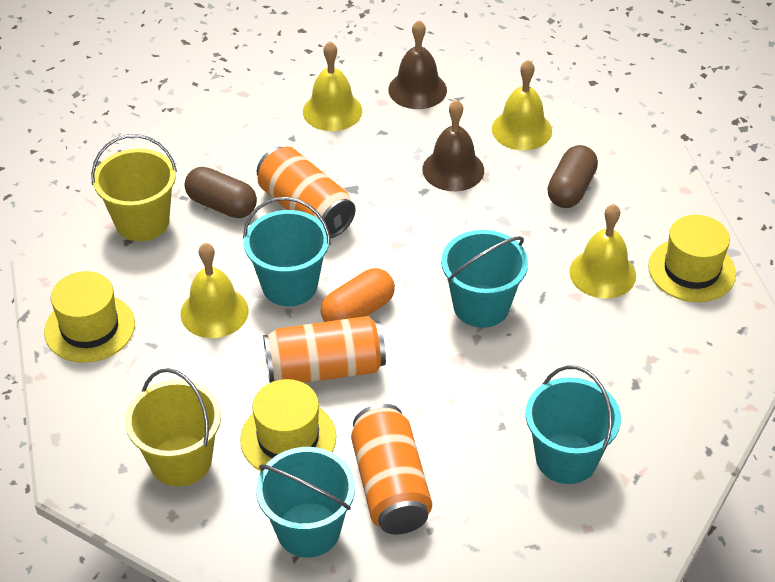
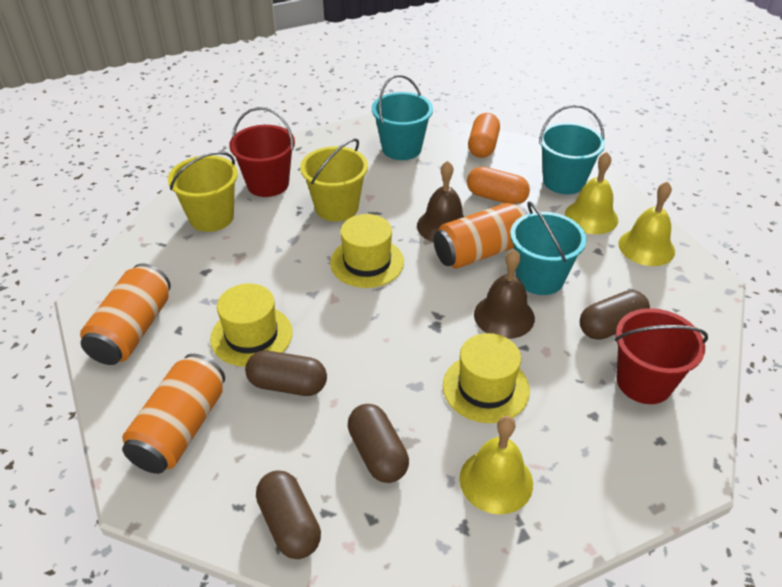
brown capsule: 2 -> 4
orange capsule: 1 -> 2
red bucket: 0 -> 2
turquoise bucket: 4 -> 3
yellow bell: 4 -> 3

